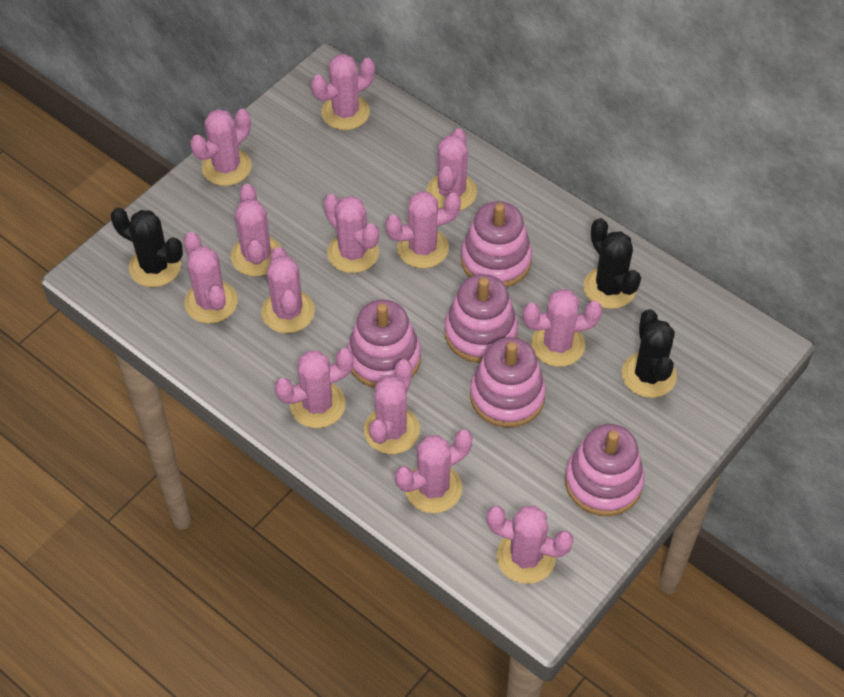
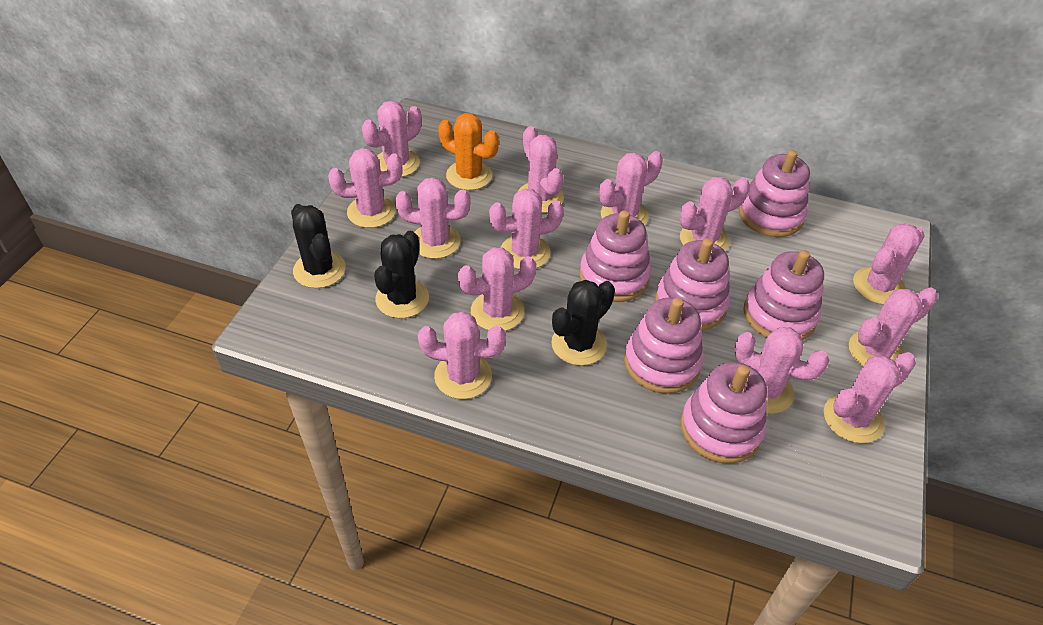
orange cactus: 0 -> 1
pink stacking toy: 5 -> 6

